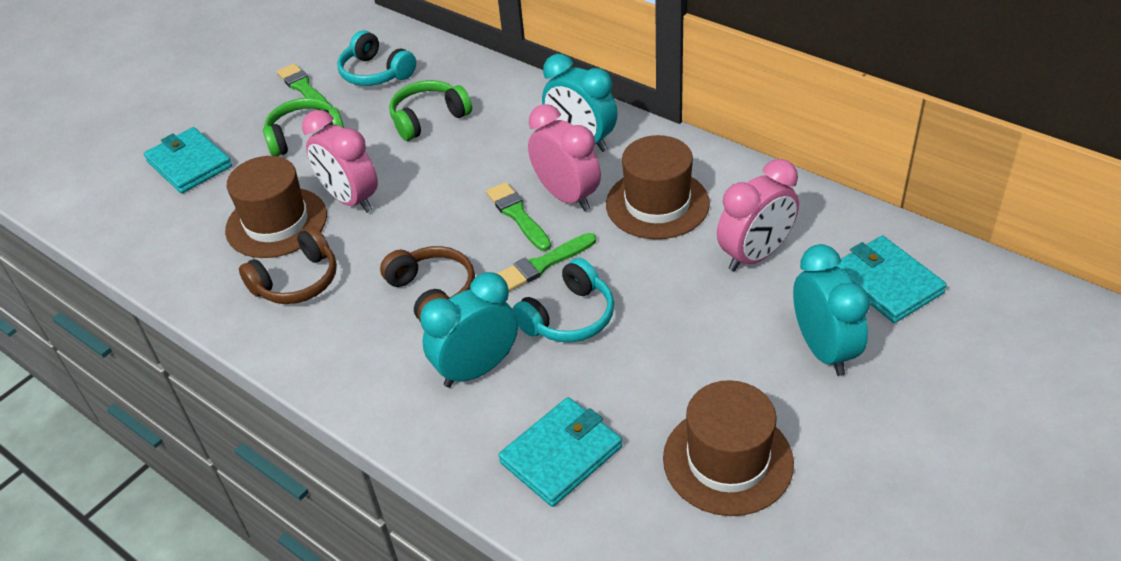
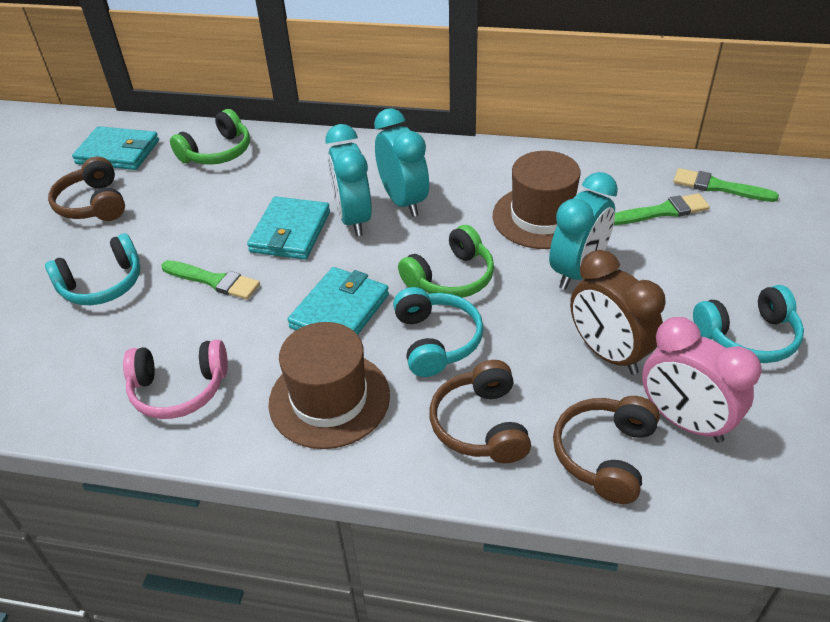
brown clock: 0 -> 1
brown hat: 3 -> 2
brown headphones: 2 -> 3
pink clock: 3 -> 1
pink headphones: 0 -> 1
turquoise headphones: 2 -> 3

